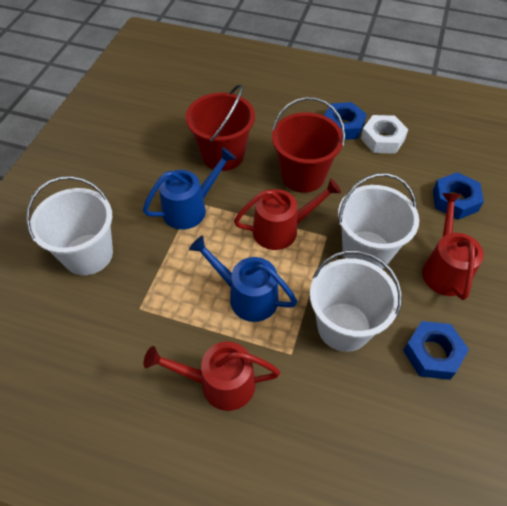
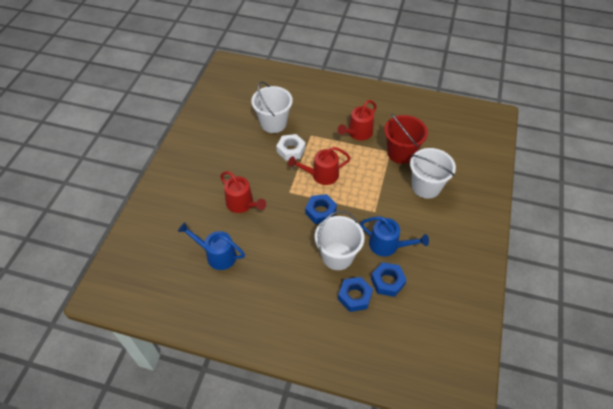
red bucket: 2 -> 1

